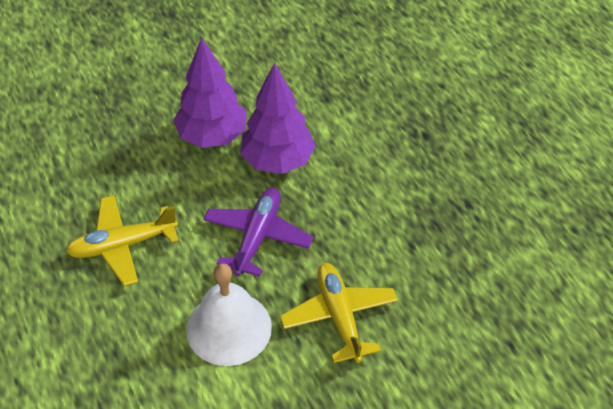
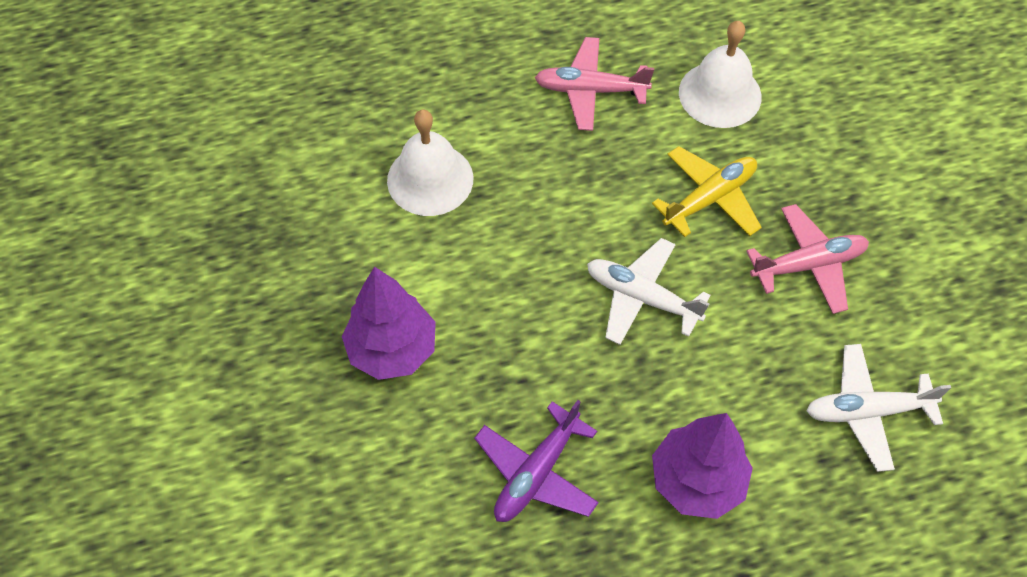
pink plane: 0 -> 2
white bell: 1 -> 2
white plane: 0 -> 2
yellow plane: 2 -> 1

